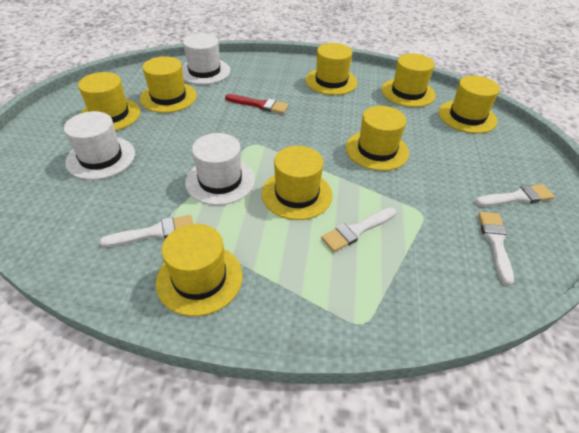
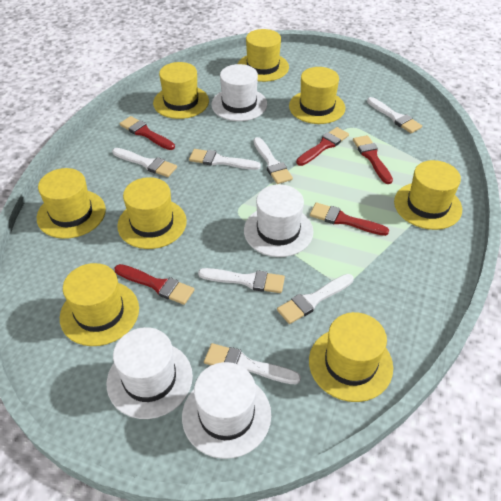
red brush: 1 -> 5
white brush: 4 -> 7
white hat: 3 -> 4

